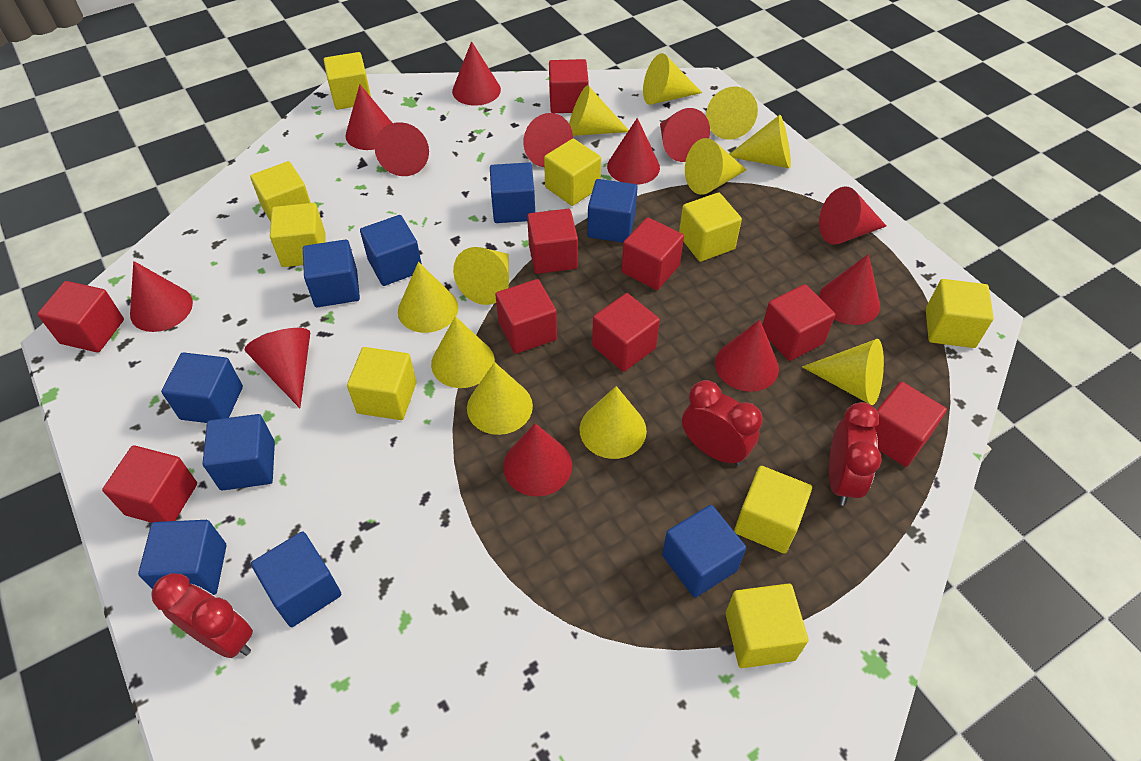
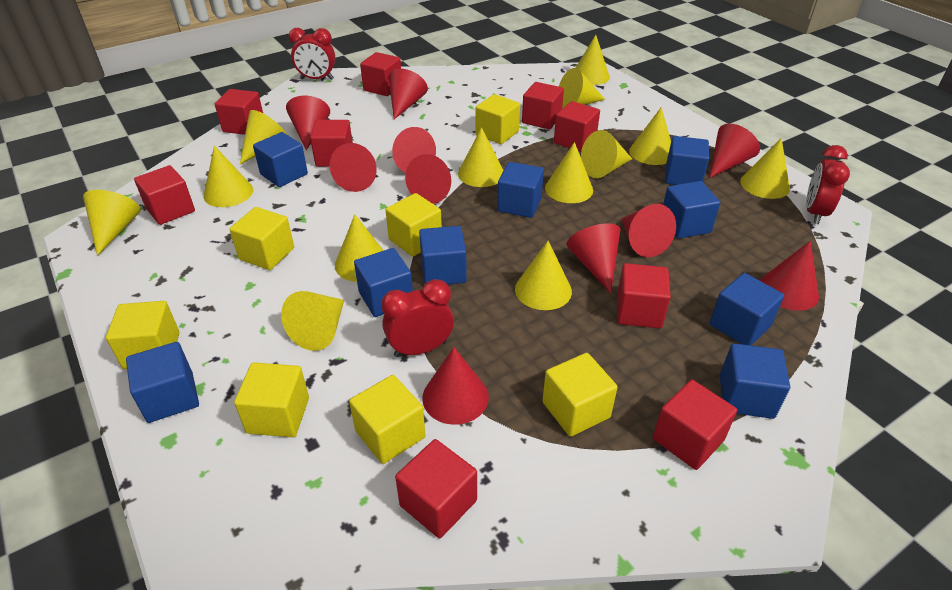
red cone: 12 -> 10
yellow cone: 11 -> 13
yellow cube: 9 -> 7

